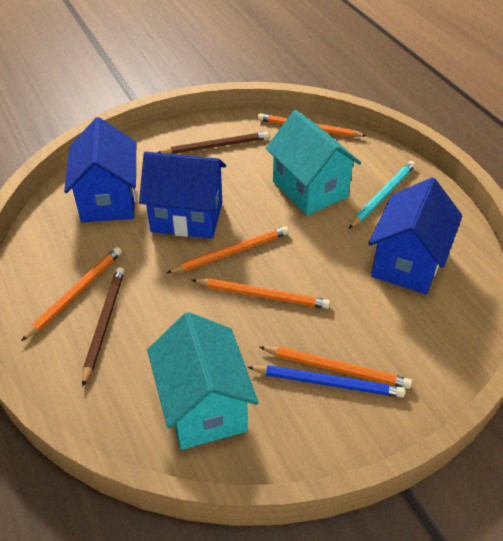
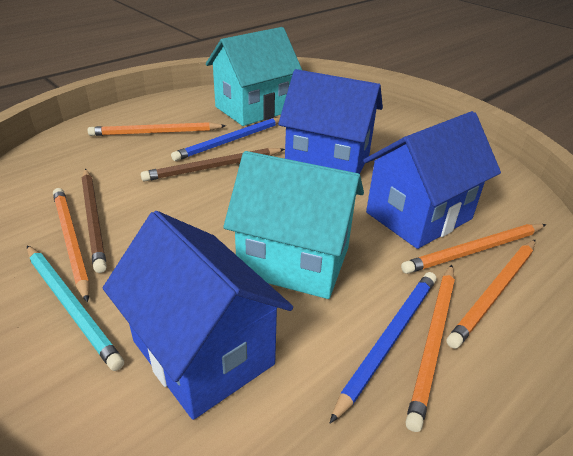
blue pencil: 1 -> 2

